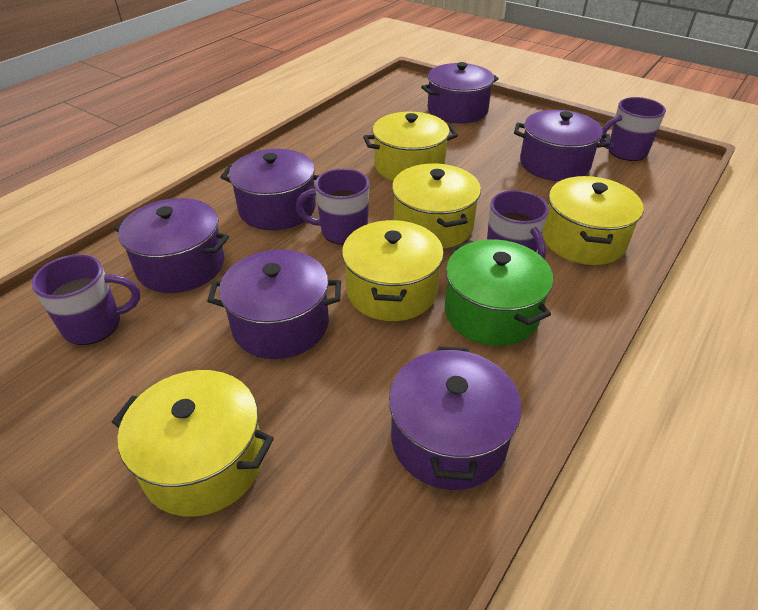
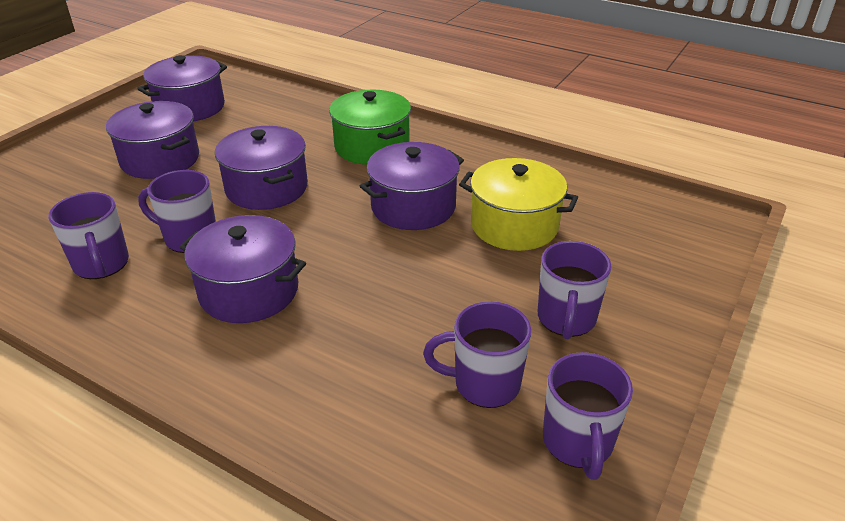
purple mug: 4 -> 5
purple pot: 6 -> 5
yellow pot: 5 -> 1

